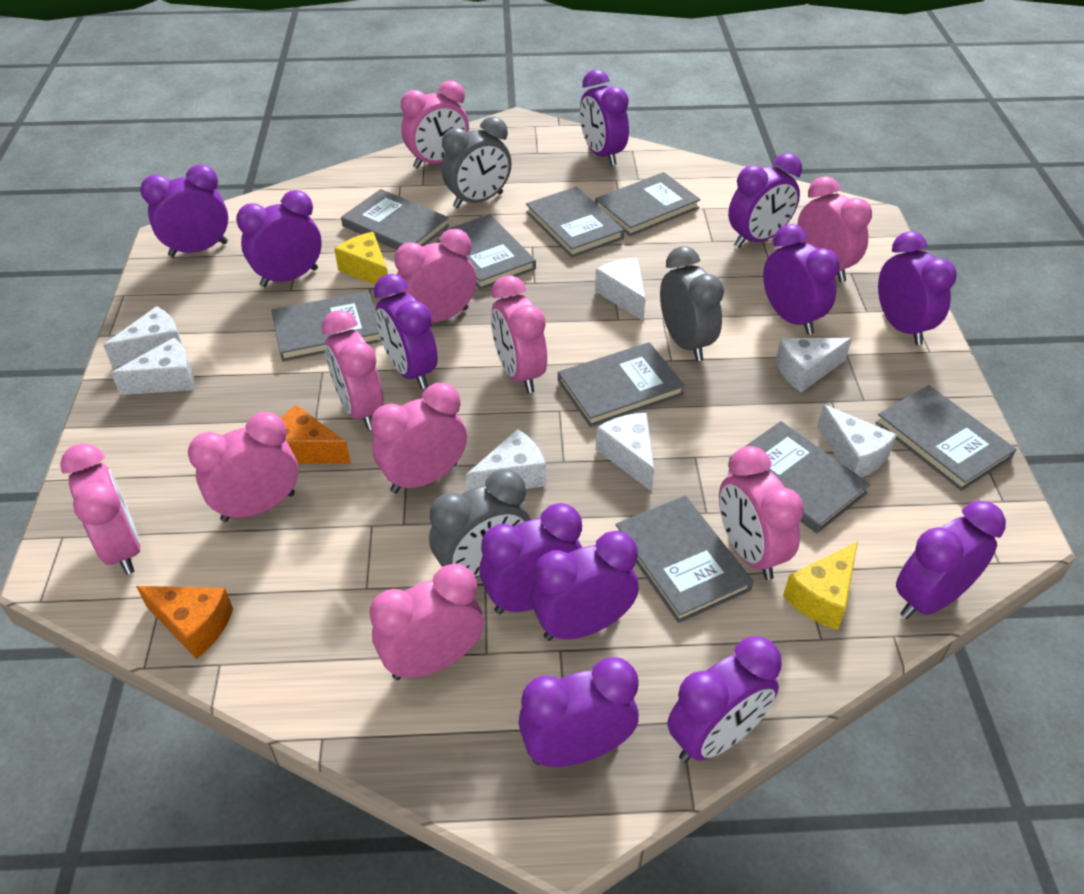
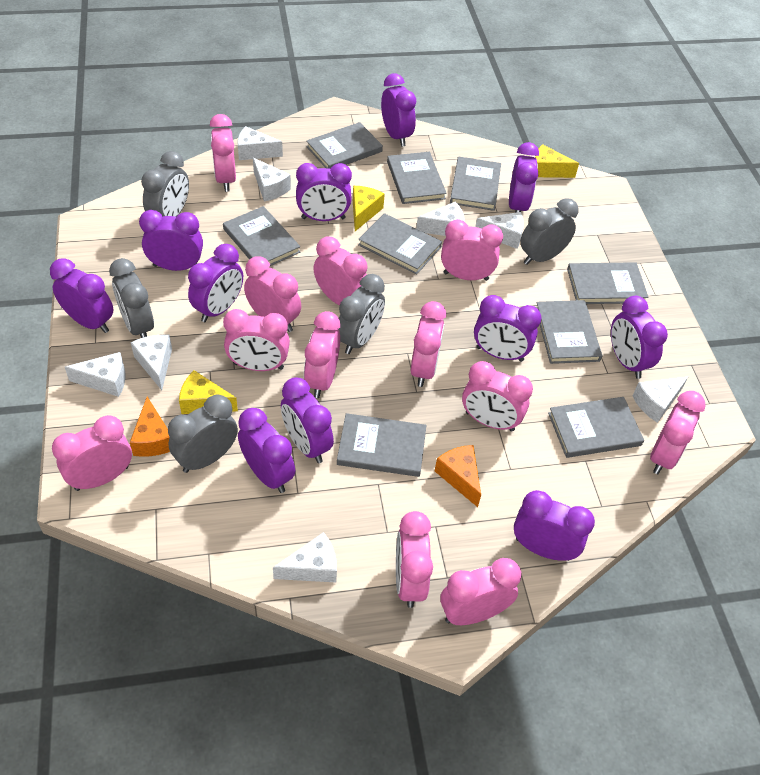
grey clock: 3 -> 5
pink clock: 10 -> 12
purple clock: 12 -> 11
white cheese: 7 -> 8
yellow cheese: 2 -> 3

